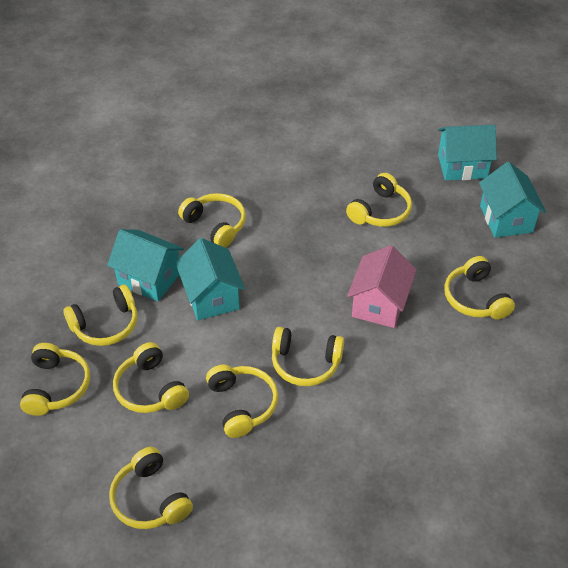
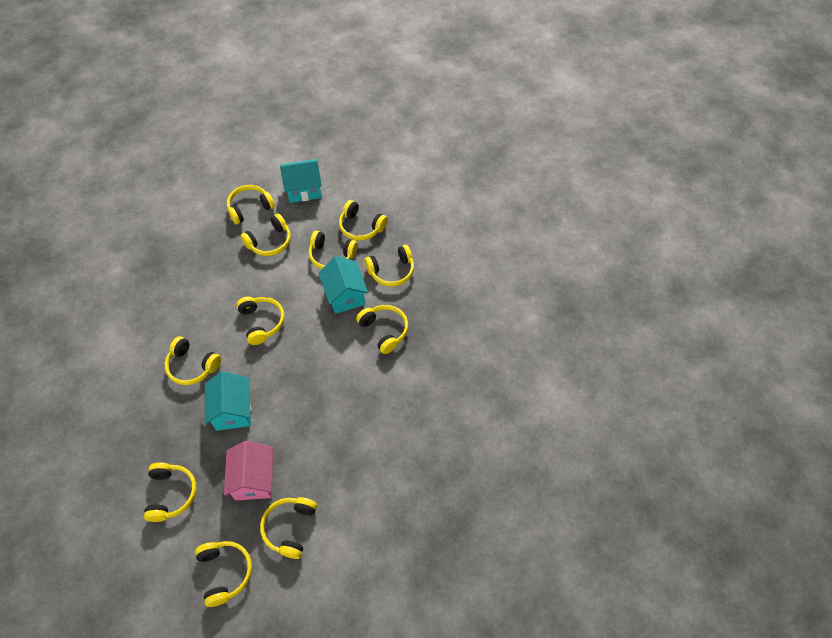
turquoise house: 4 -> 3
yellow headphones: 9 -> 11

